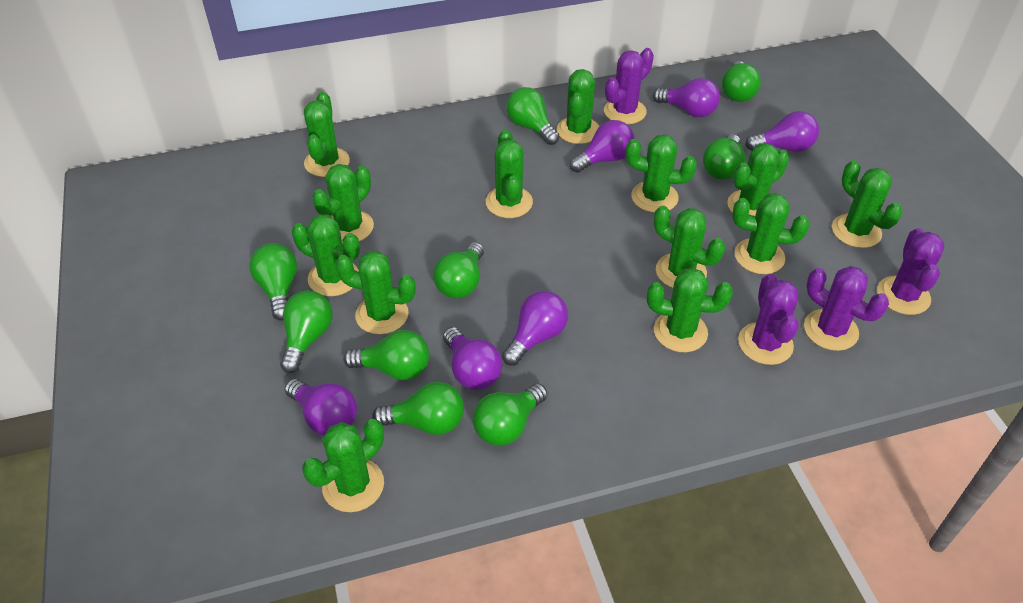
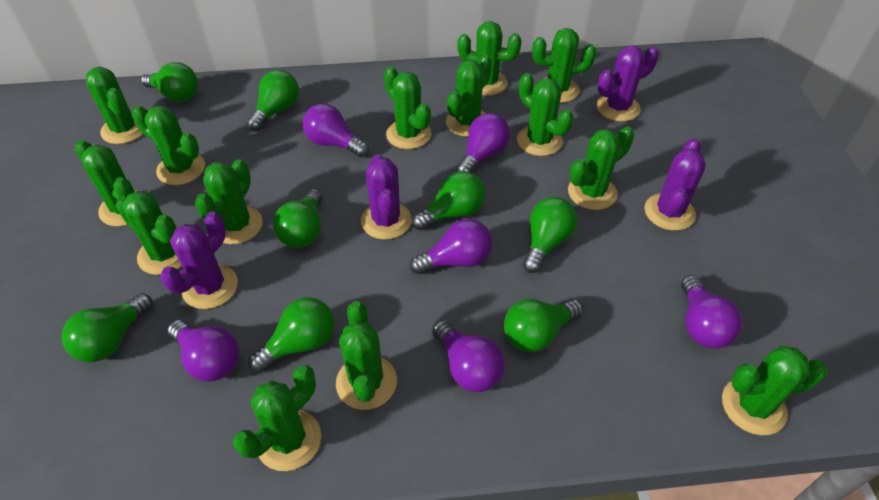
green cactus: 13 -> 14
green light bulb: 9 -> 8

